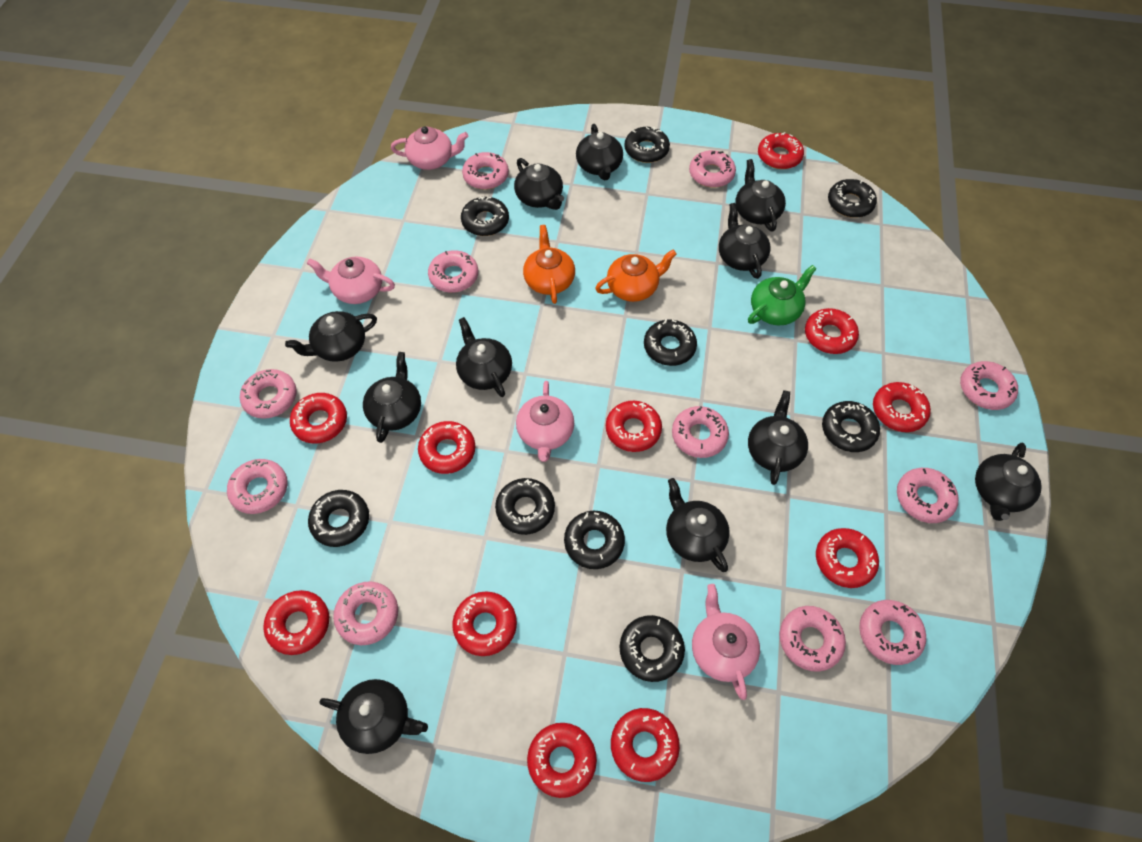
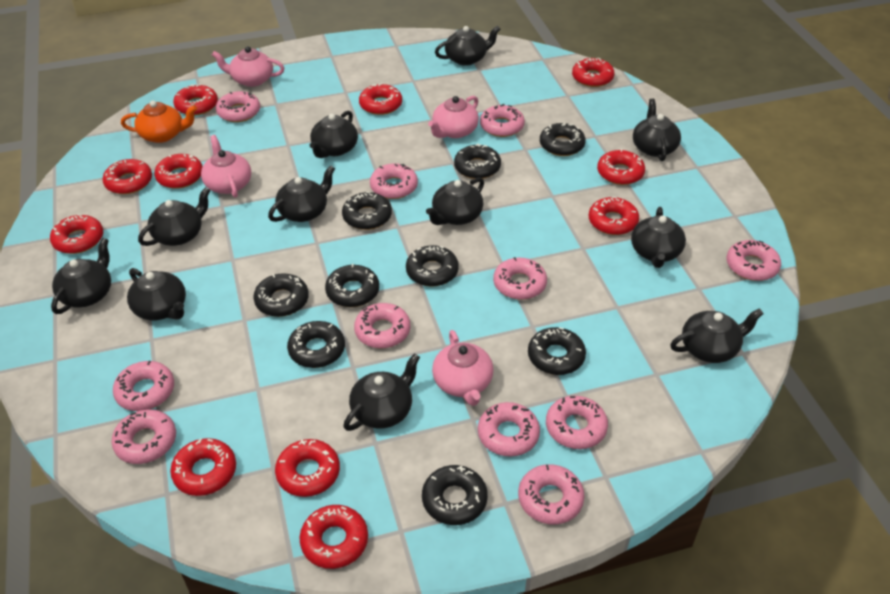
green teapot: 1 -> 0
orange teapot: 2 -> 1

